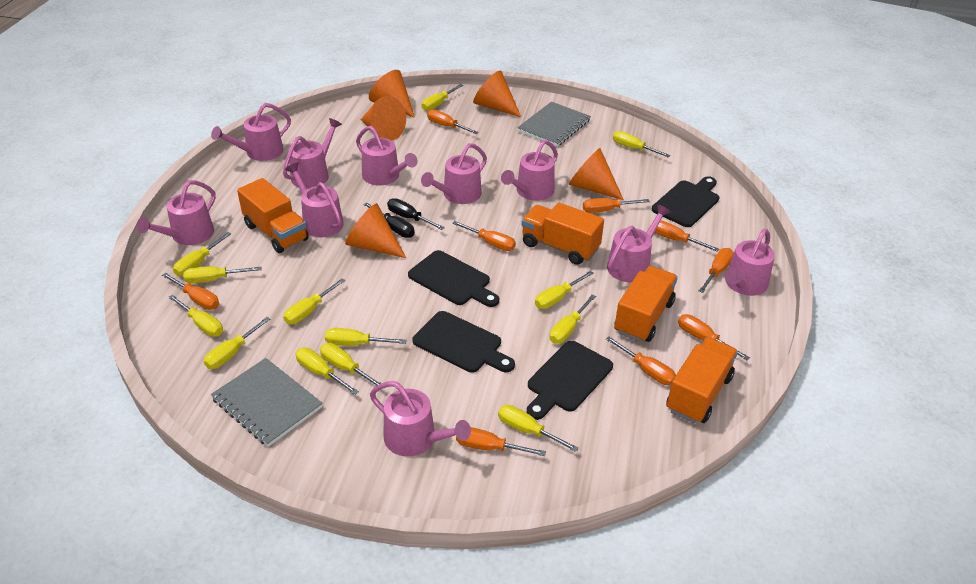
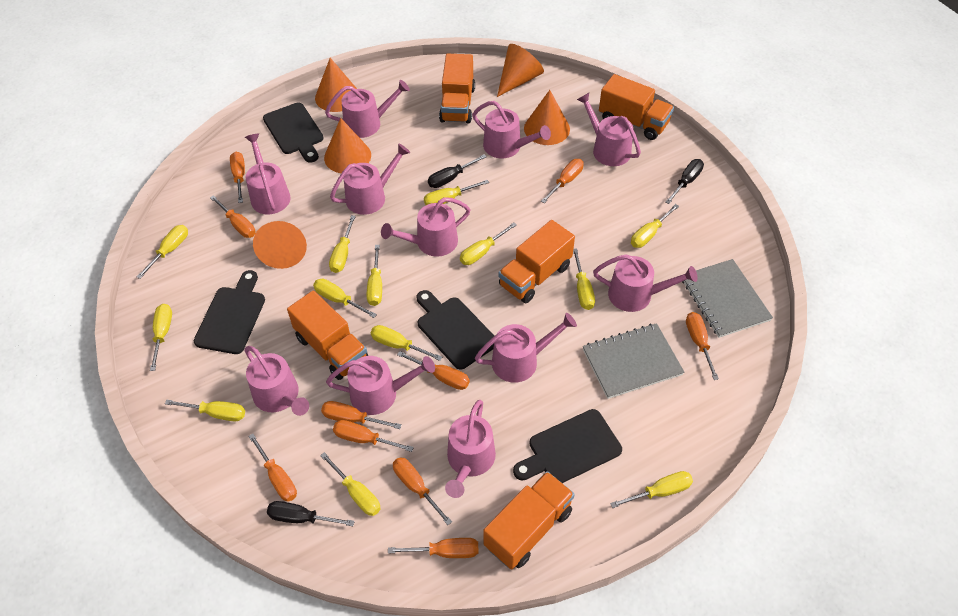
black screwdriver: 2 -> 3
orange screwdriver: 9 -> 10
orange truck: 4 -> 5
pink watering can: 10 -> 11

